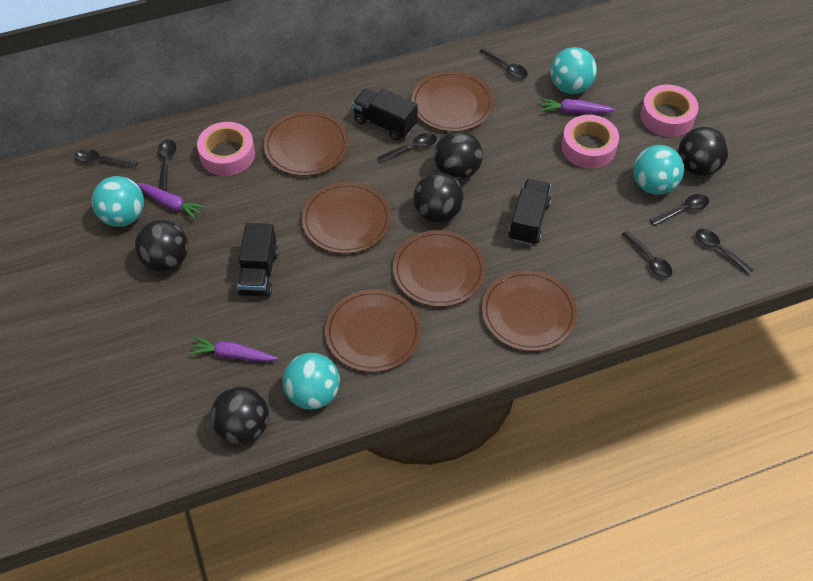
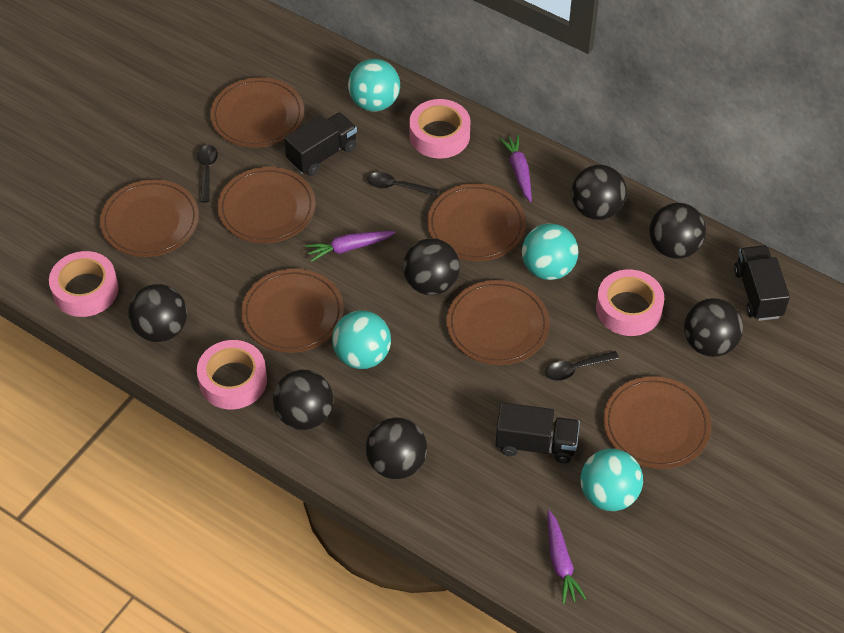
black ball: 5 -> 7
black spoon: 7 -> 3
brown plate: 6 -> 7
pink tape: 3 -> 4

